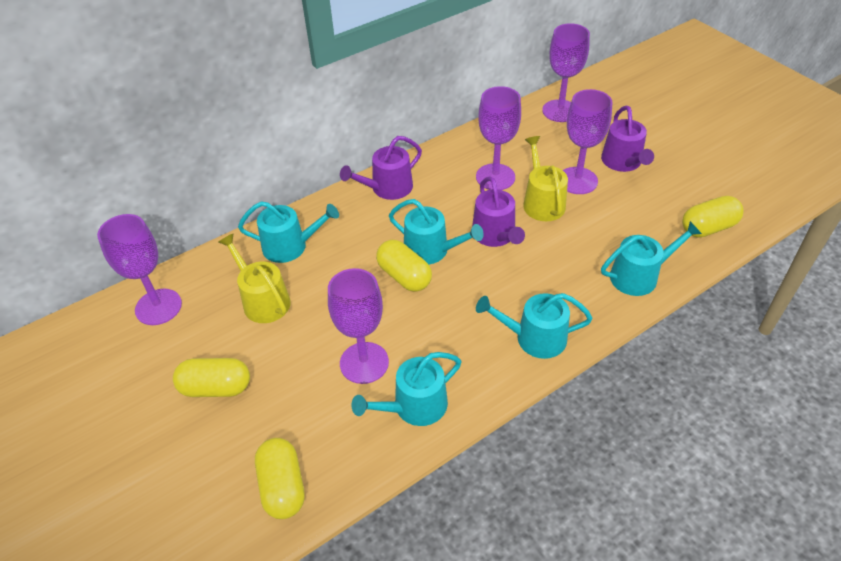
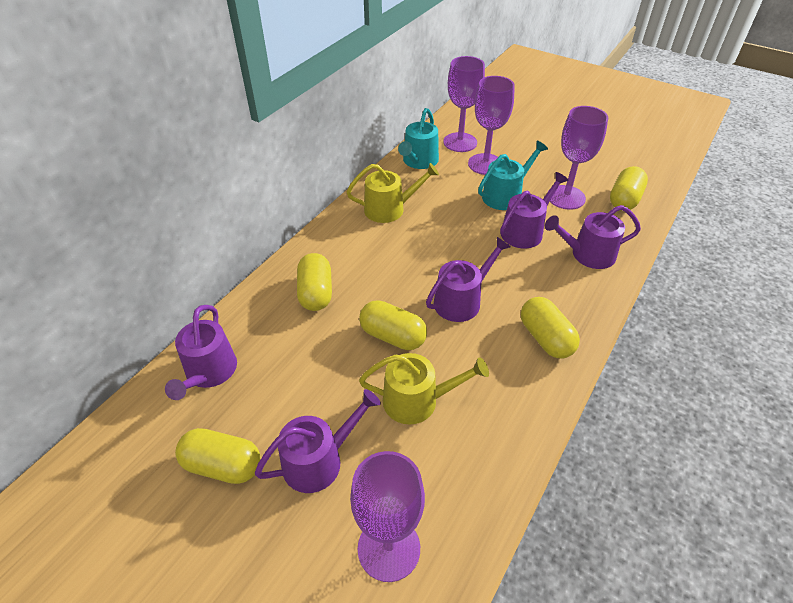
purple goblet: 5 -> 4
purple watering can: 3 -> 5
turquoise watering can: 5 -> 2
yellow capsule: 4 -> 5

